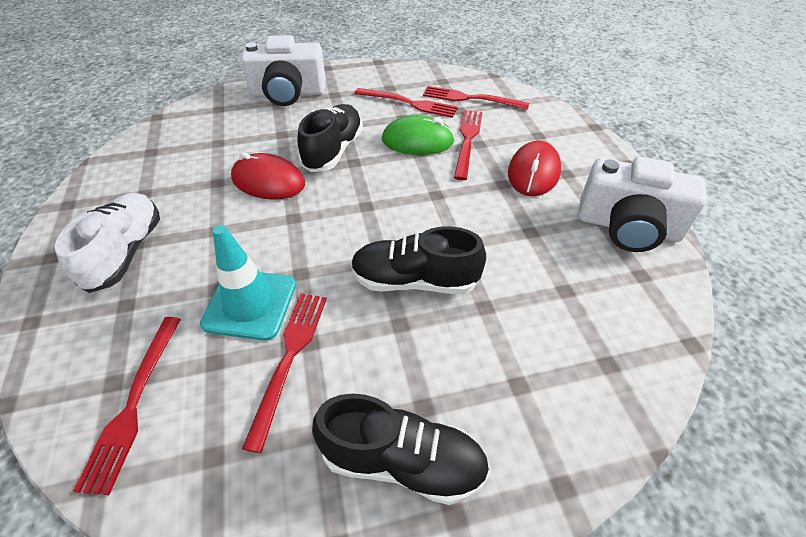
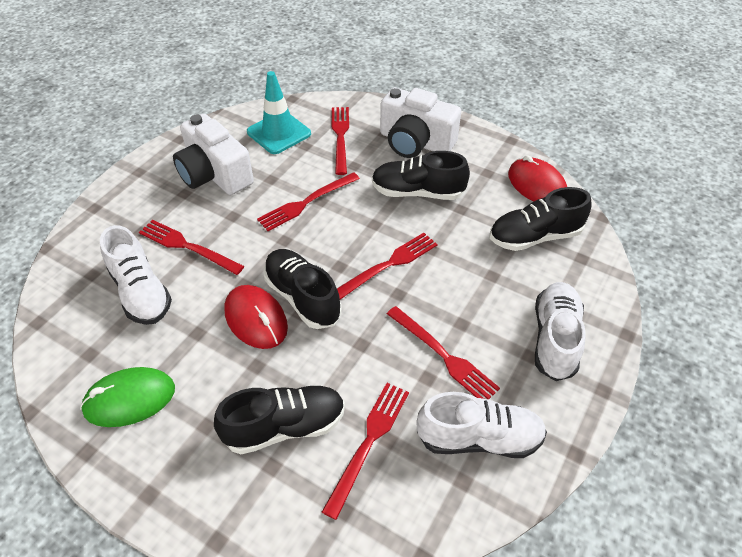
black shoe: 3 -> 4
red fork: 5 -> 6
white shoe: 1 -> 3

